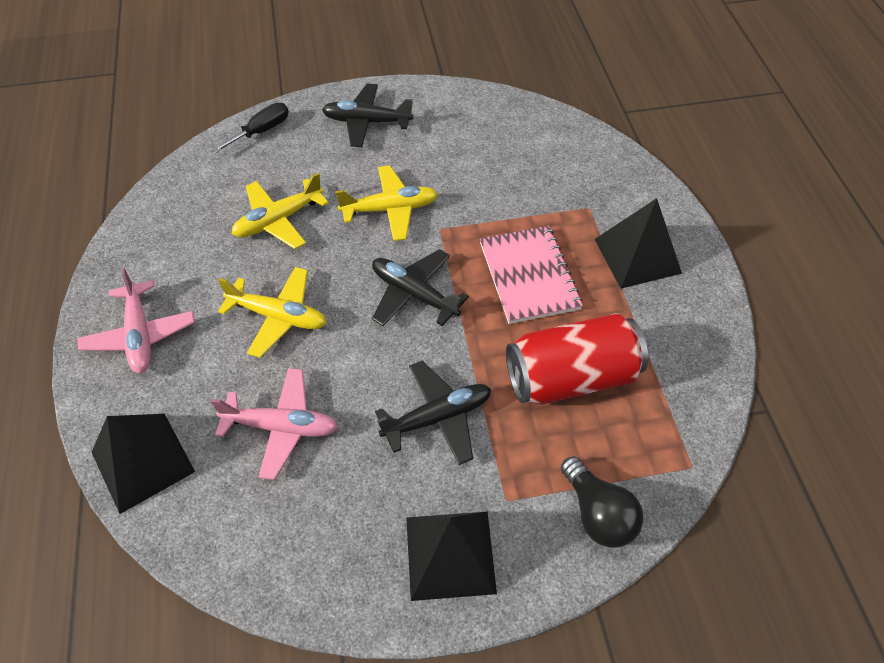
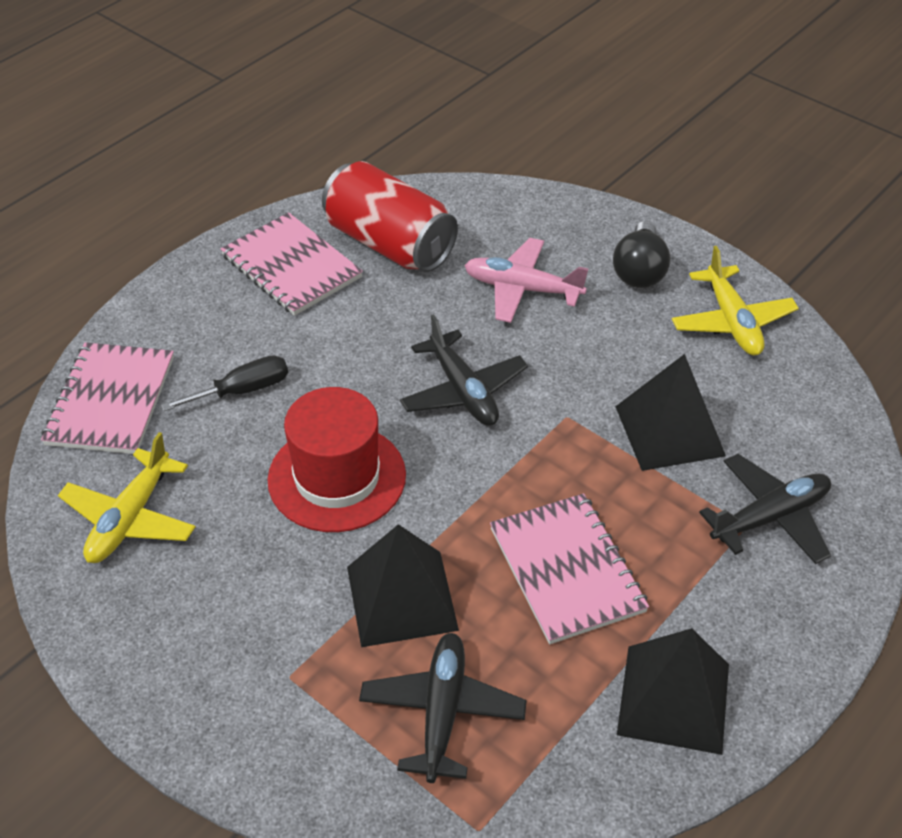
pink notebook: 1 -> 3
pink plane: 2 -> 1
red hat: 0 -> 1
yellow plane: 3 -> 2

